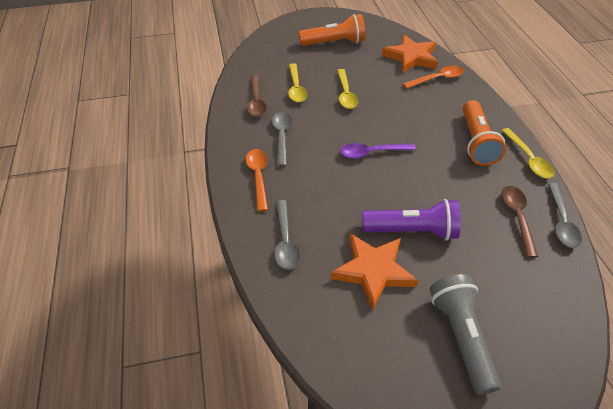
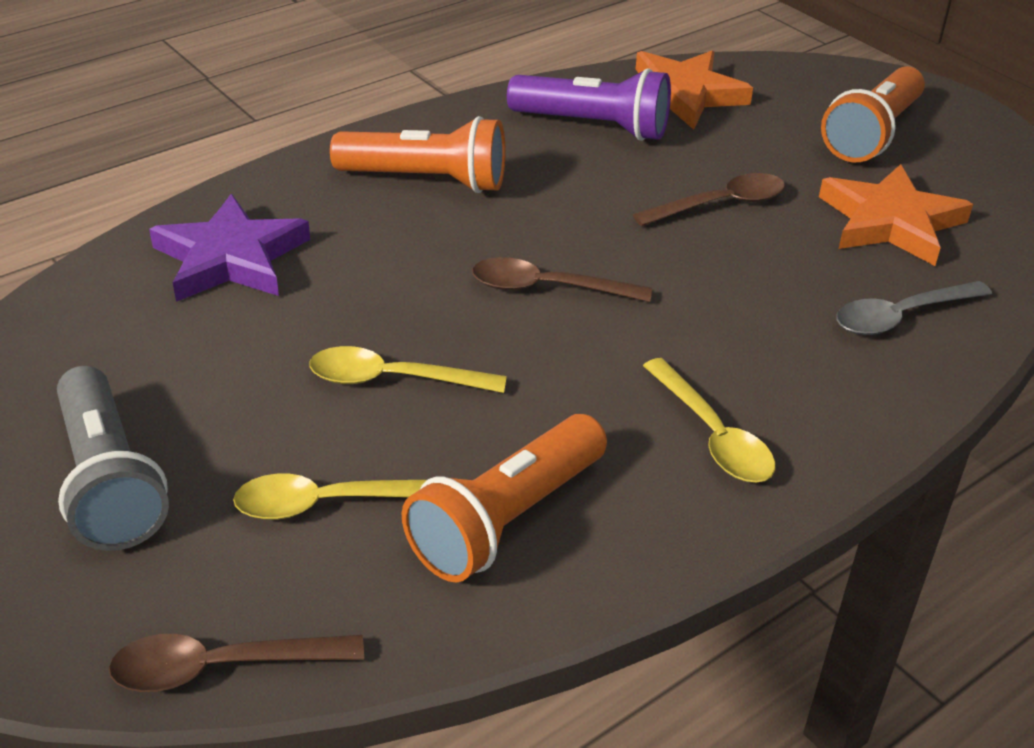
brown spoon: 2 -> 3
grey spoon: 3 -> 1
orange flashlight: 2 -> 3
orange spoon: 2 -> 0
purple spoon: 1 -> 0
purple star: 0 -> 1

